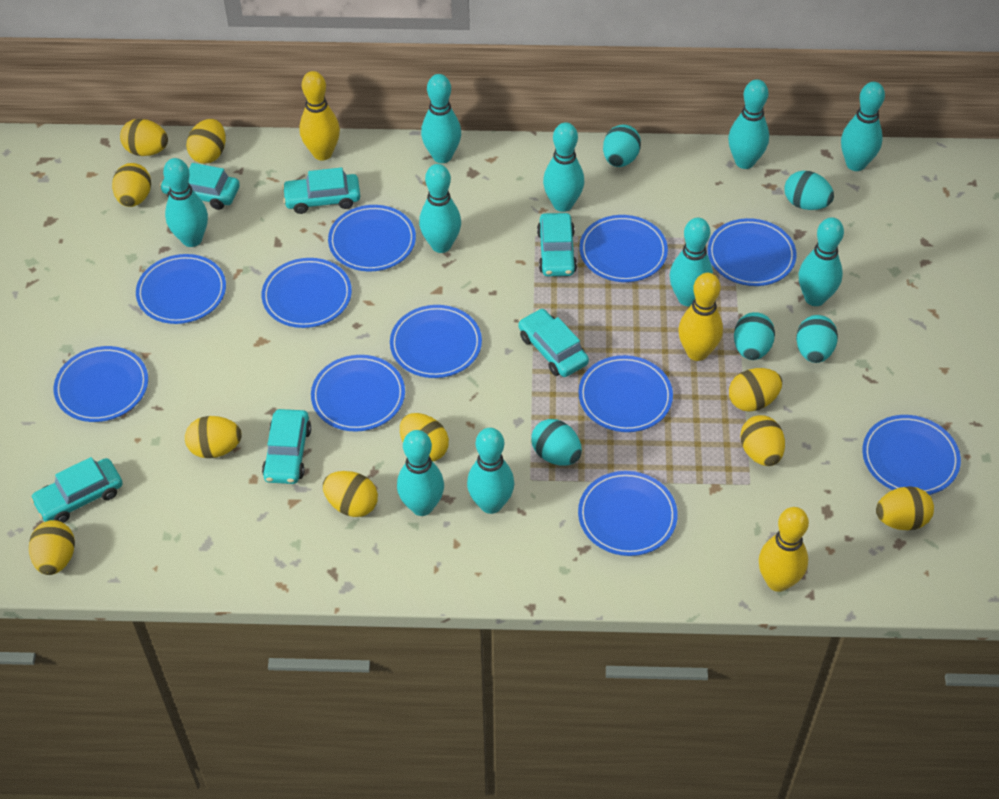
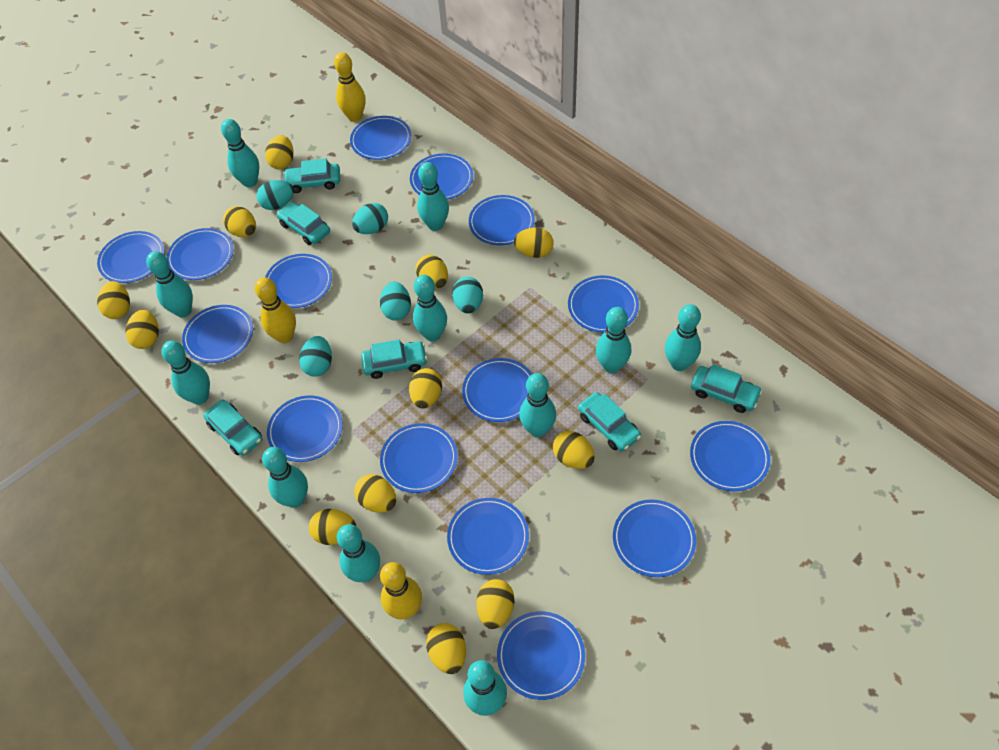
blue plate: 11 -> 15
turquoise bowling pin: 10 -> 11
yellow egg: 10 -> 12

